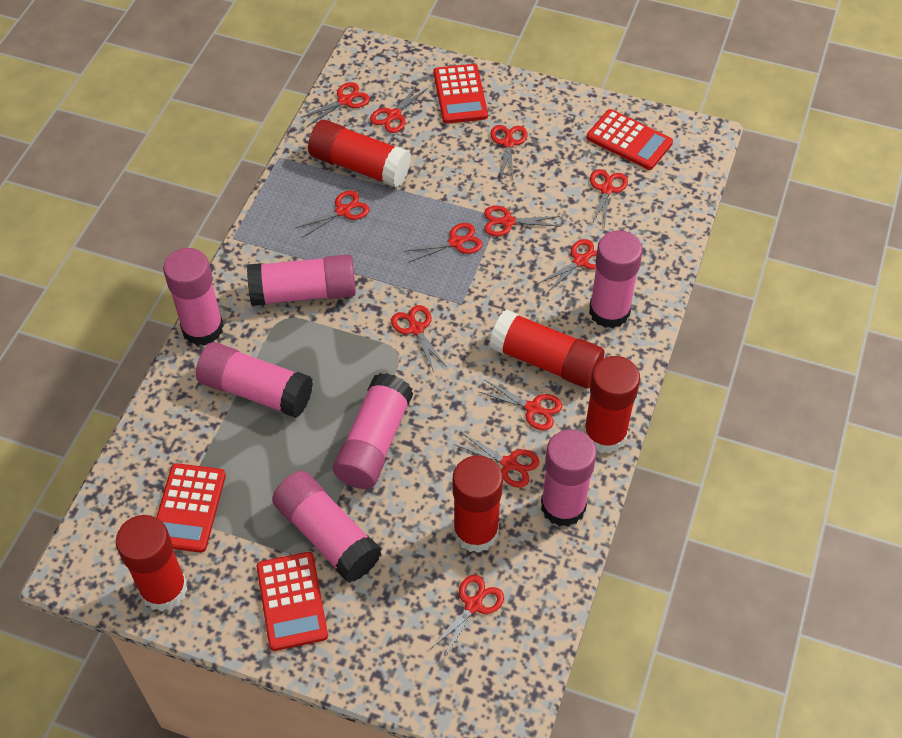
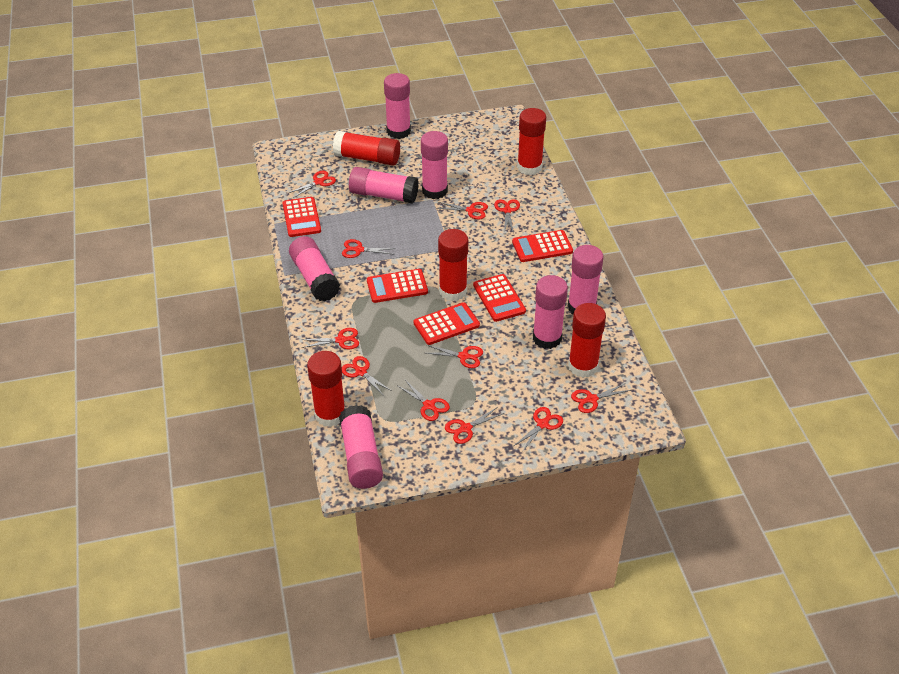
red calculator: 4 -> 5
red scissors: 12 -> 11

